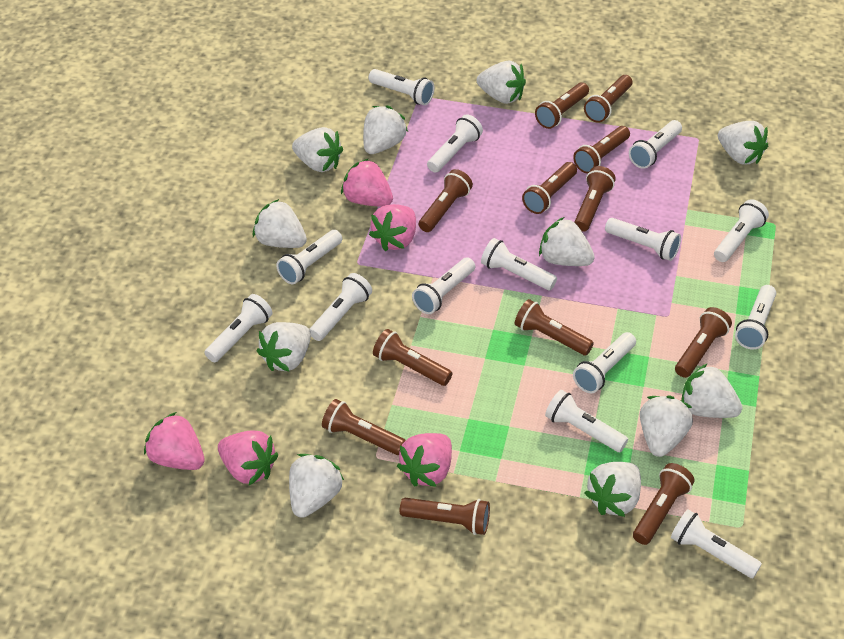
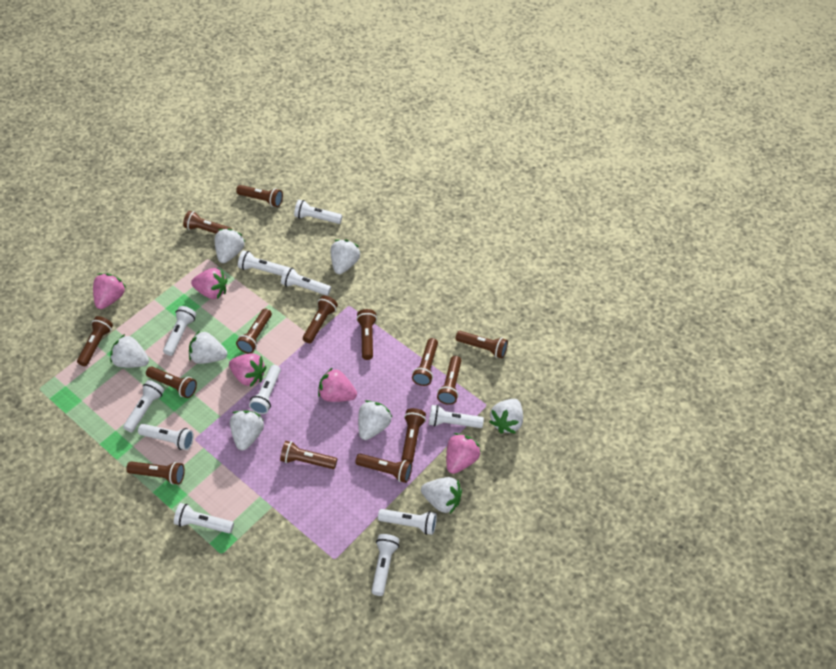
brown flashlight: 12 -> 14
white flashlight: 14 -> 11
white strawberry: 11 -> 8

